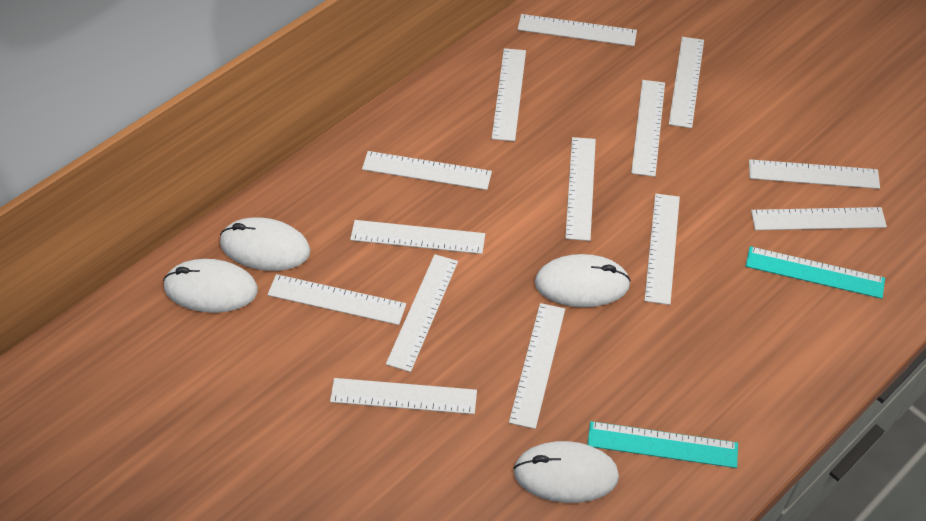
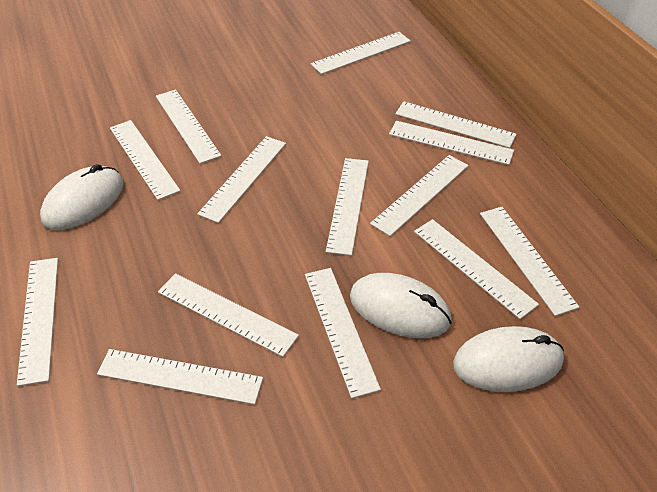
turquoise ruler: 2 -> 0
white mouse: 4 -> 3

